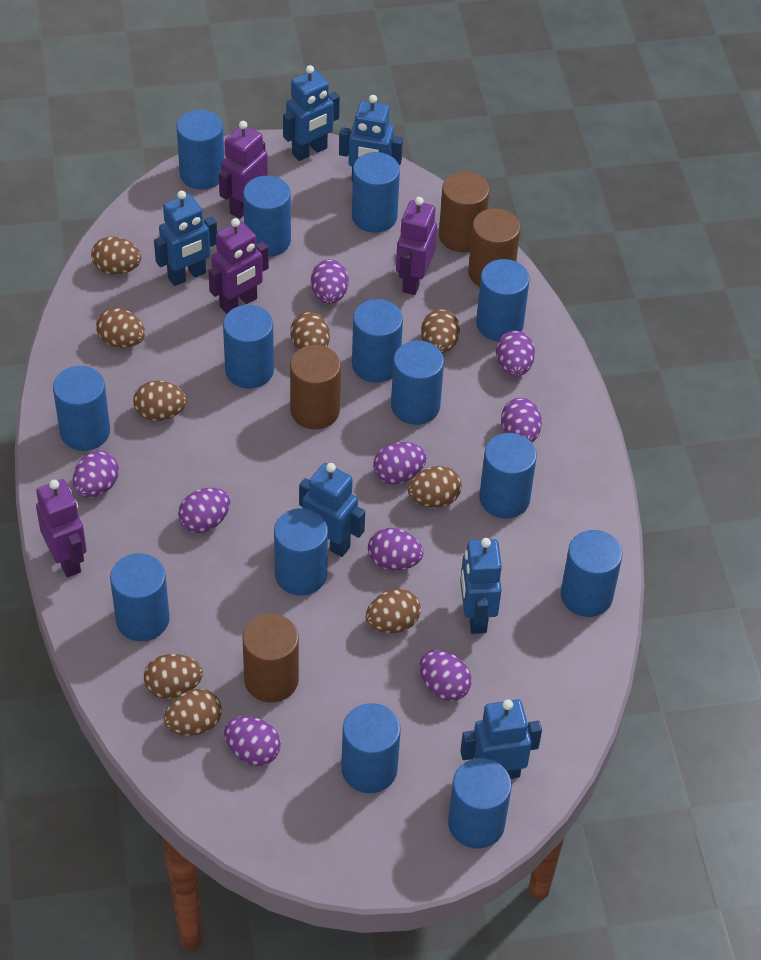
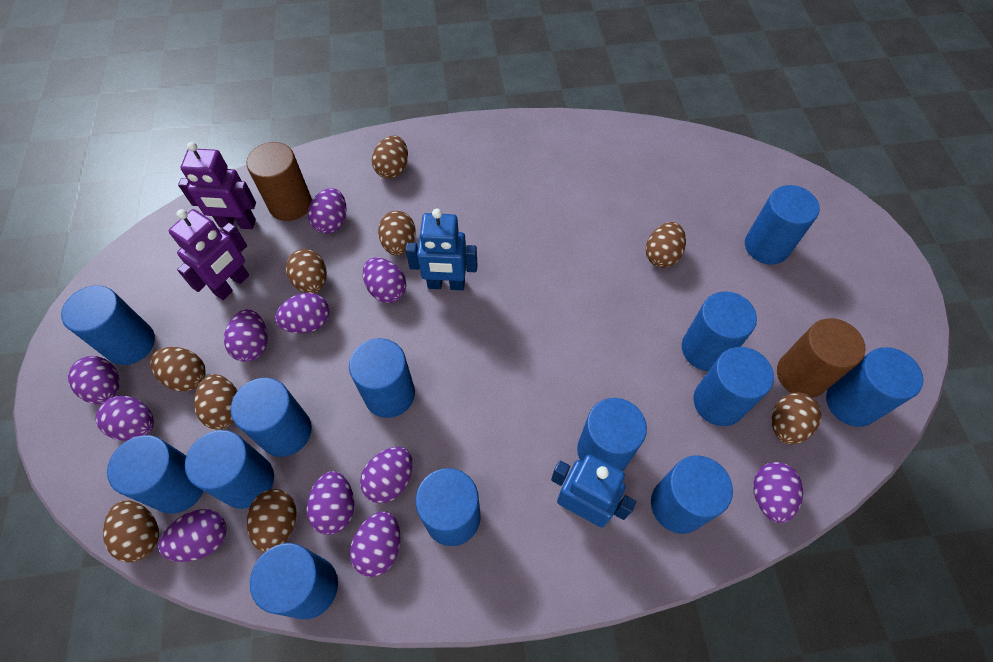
blue cylinder: 14 -> 13
blue robot: 6 -> 2
brown cylinder: 4 -> 2
purple egg: 9 -> 11
purple robot: 4 -> 2

